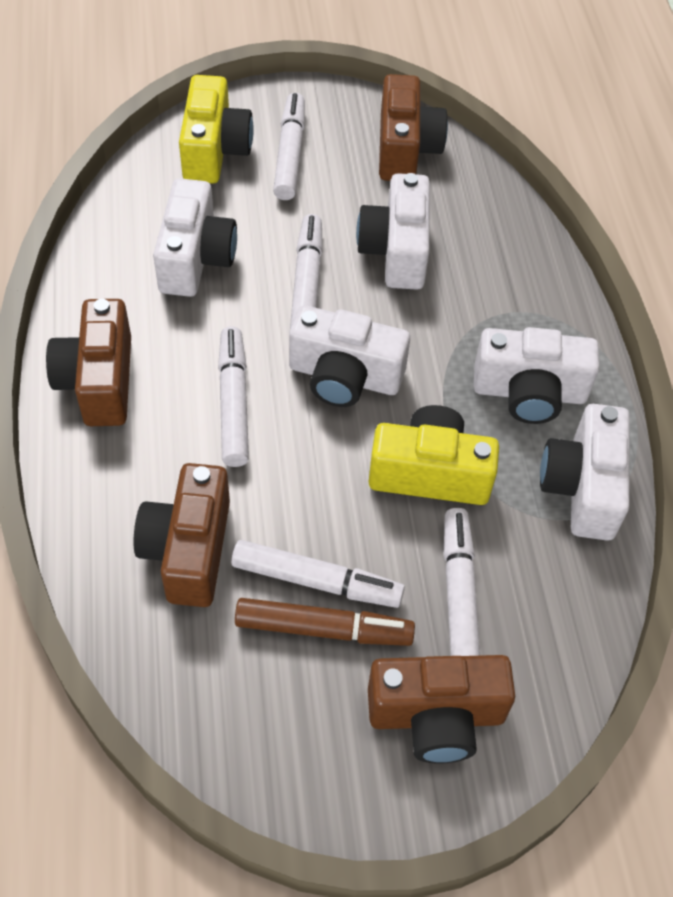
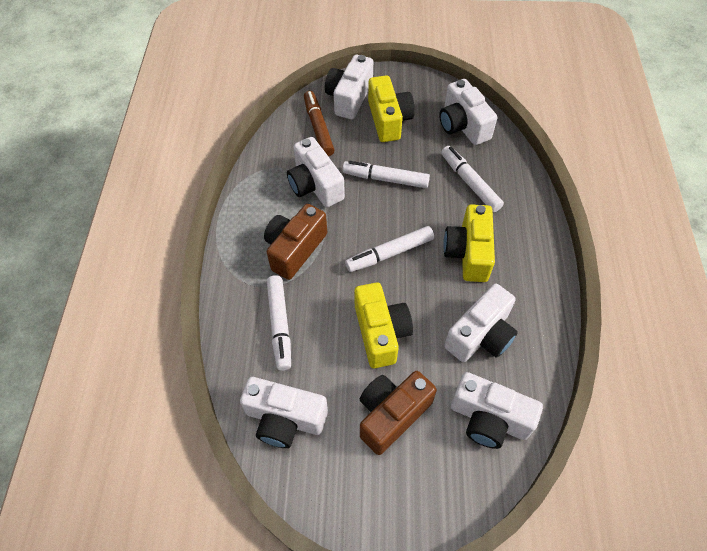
brown camera: 4 -> 2
white camera: 5 -> 6
white marker: 5 -> 4
yellow camera: 2 -> 3

